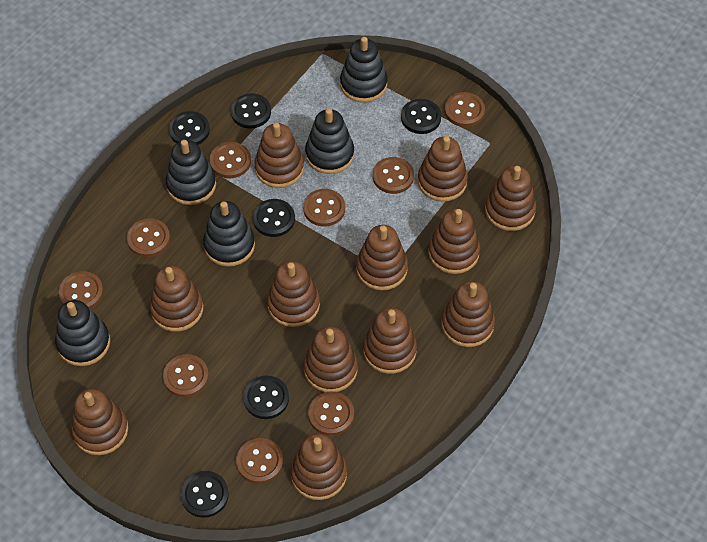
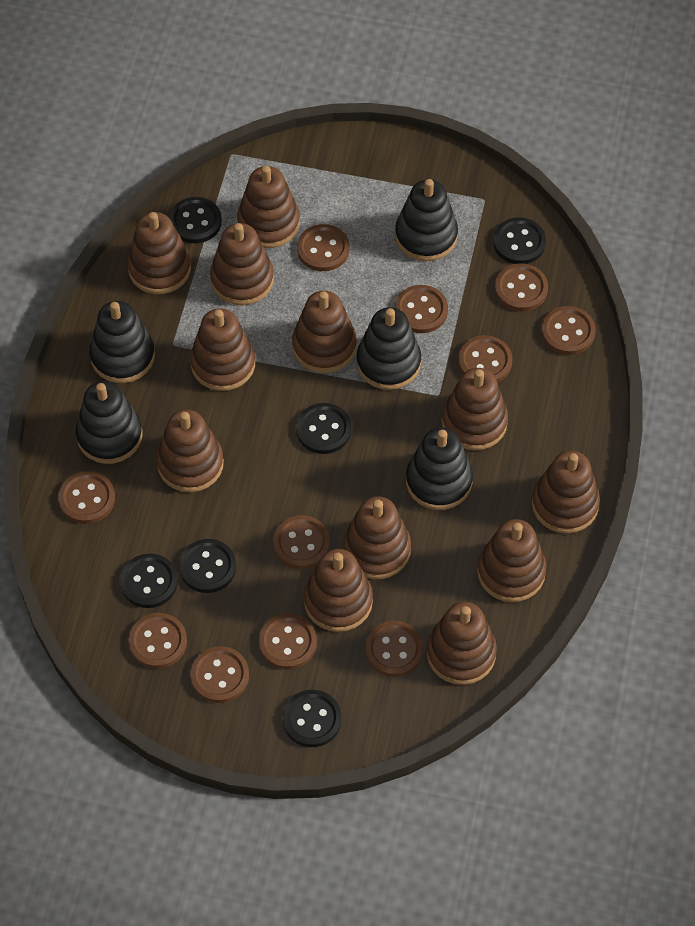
brown button: 9 -> 11

